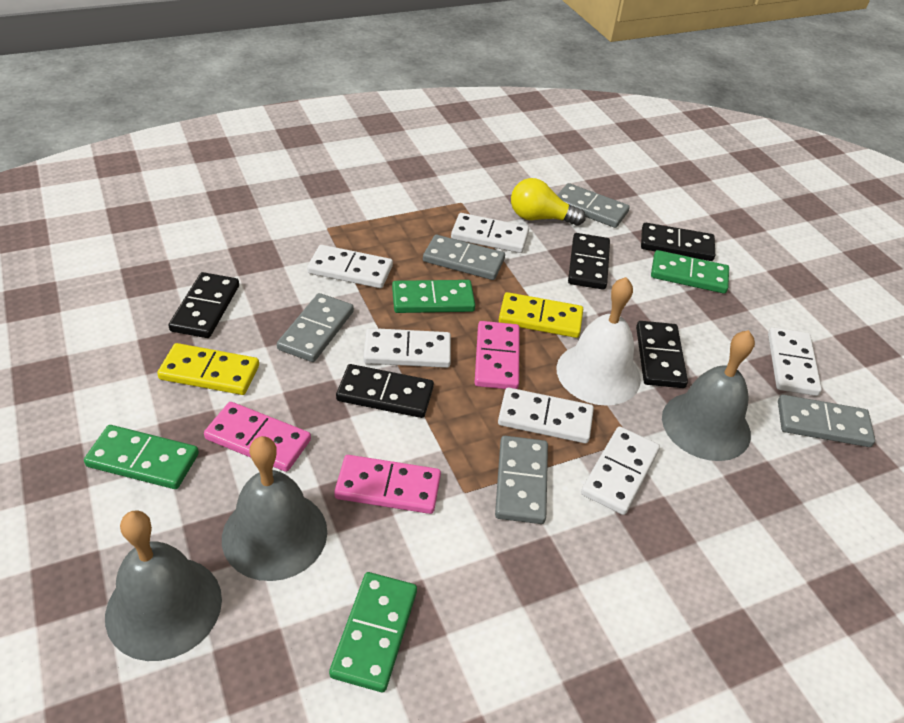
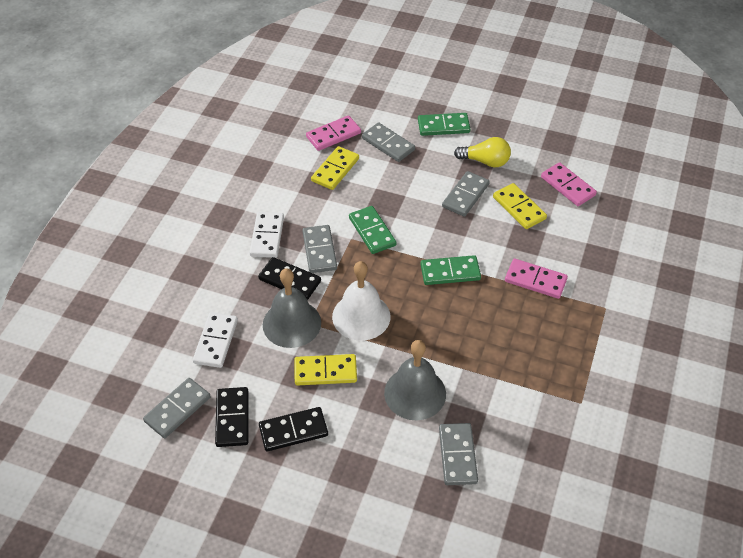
black domino: 5 -> 3
green domino: 4 -> 3
grey bell: 3 -> 2
white domino: 6 -> 2
yellow domino: 2 -> 3

